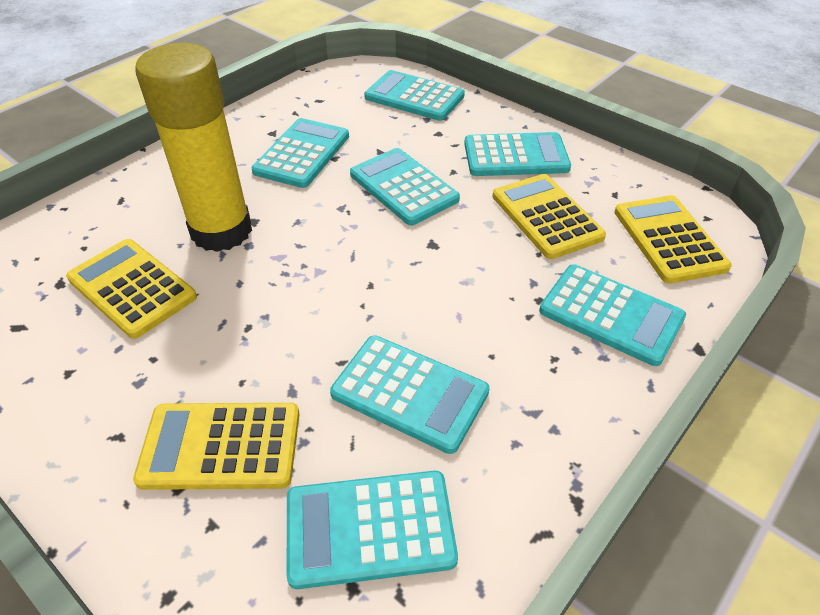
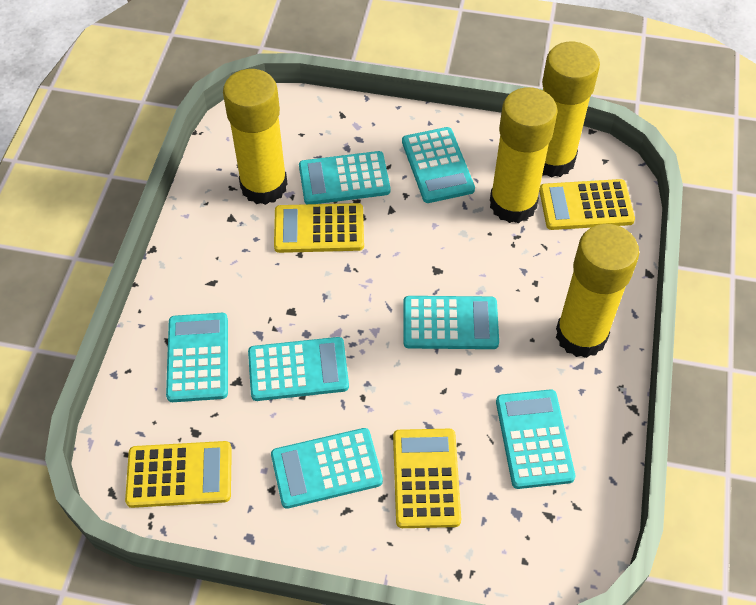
yellow glue stick: 1 -> 4

